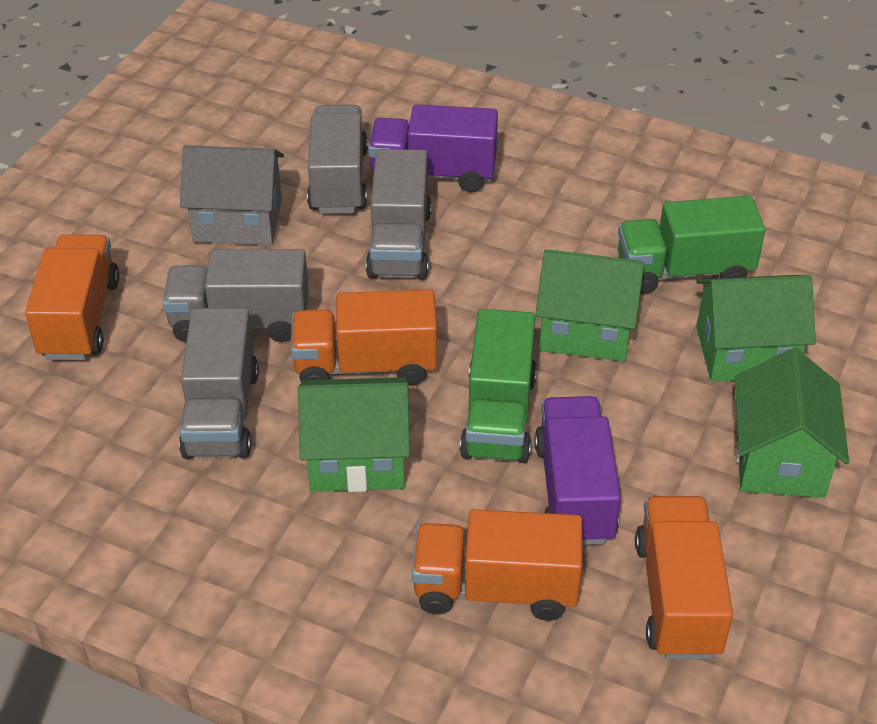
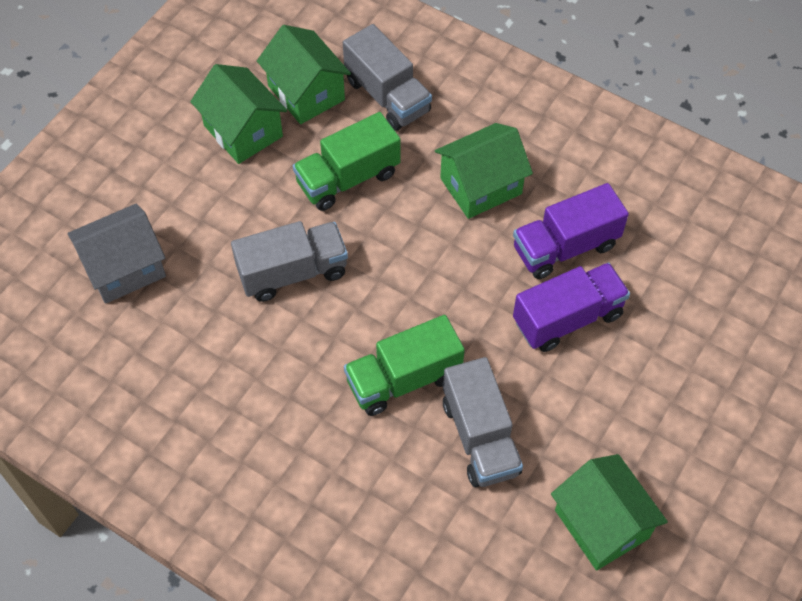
grey truck: 4 -> 3
orange truck: 4 -> 0

